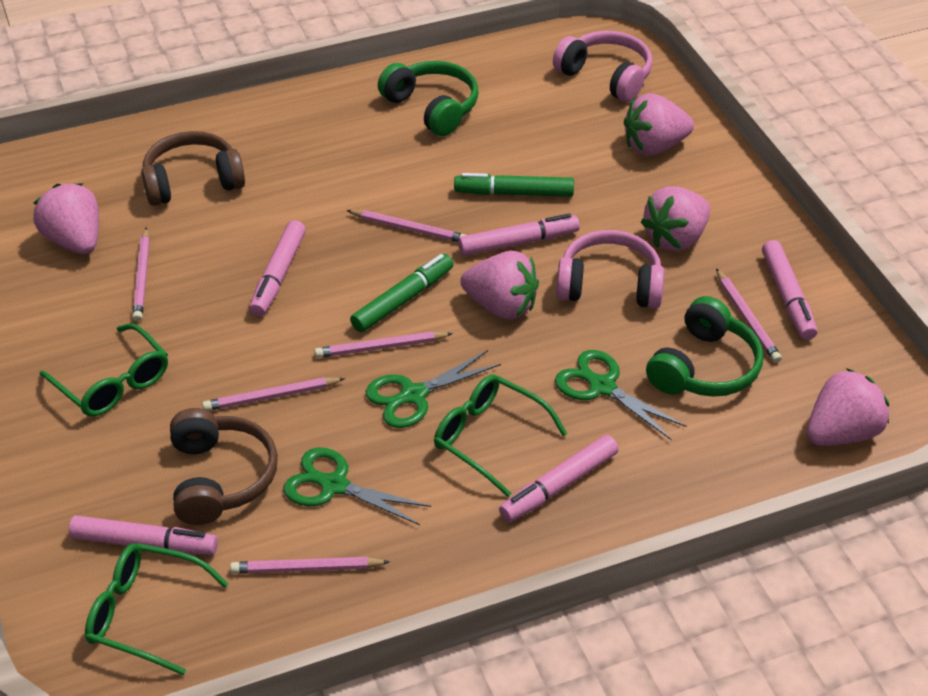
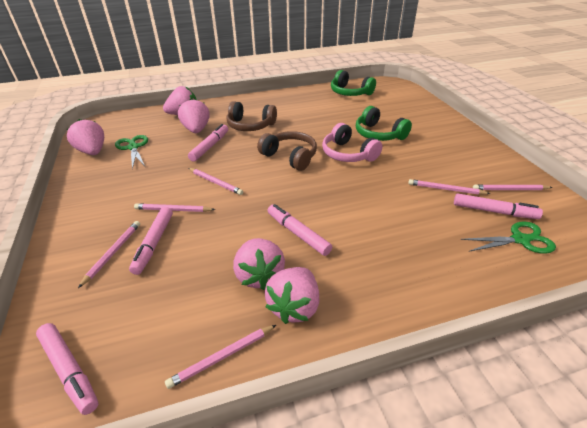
green glasses: 3 -> 0
green marker: 2 -> 0
green scissors: 3 -> 2
pink headphones: 2 -> 1

